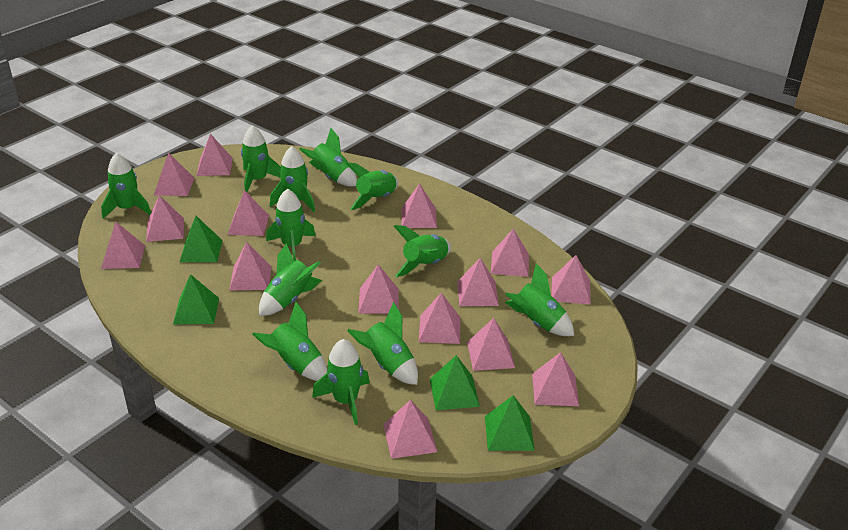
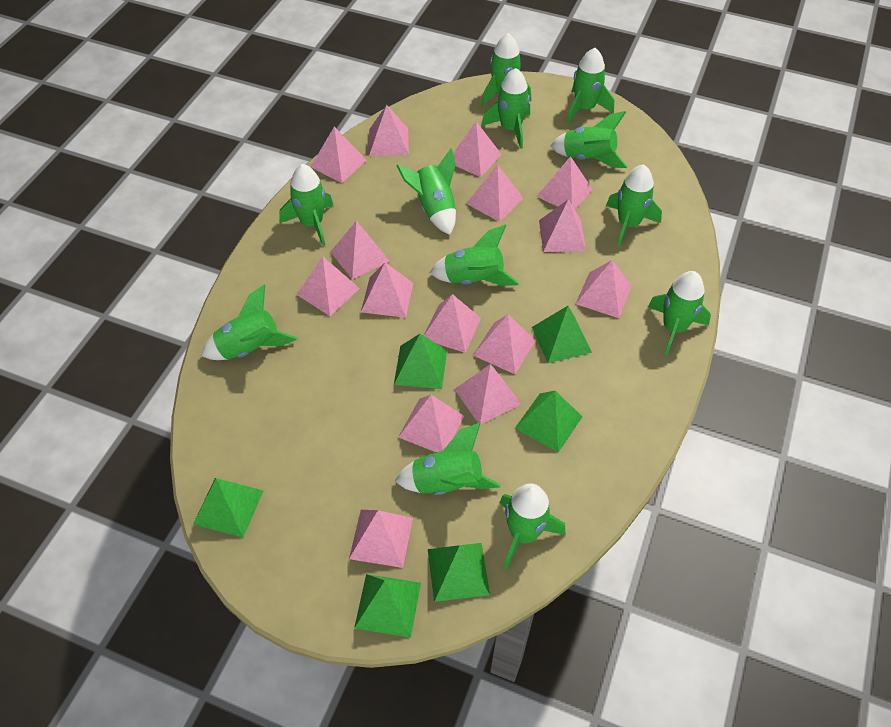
green pyramid: 4 -> 6

